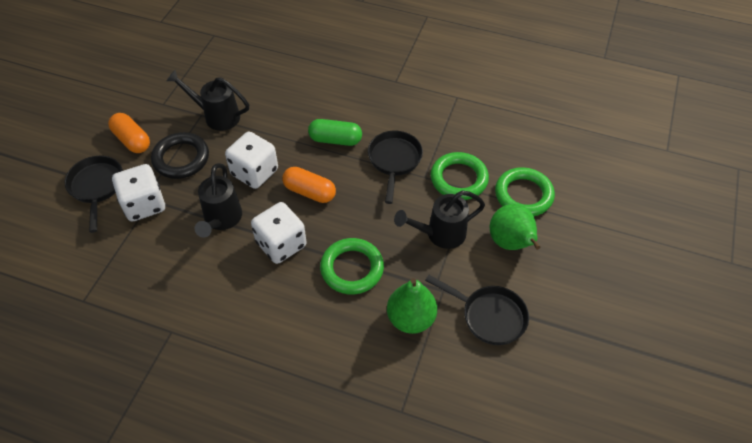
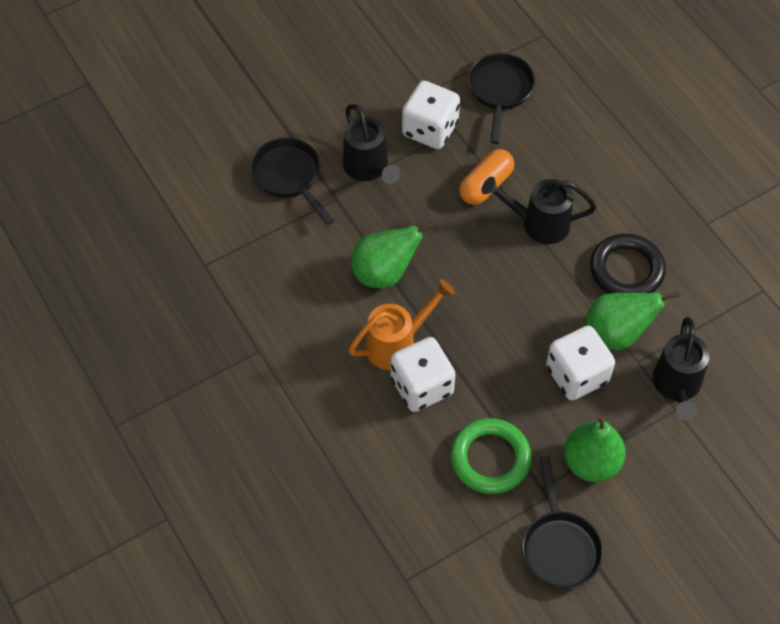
green capsule: 1 -> 0
green pear: 2 -> 3
green ring: 3 -> 1
orange capsule: 2 -> 1
orange watering can: 0 -> 1

